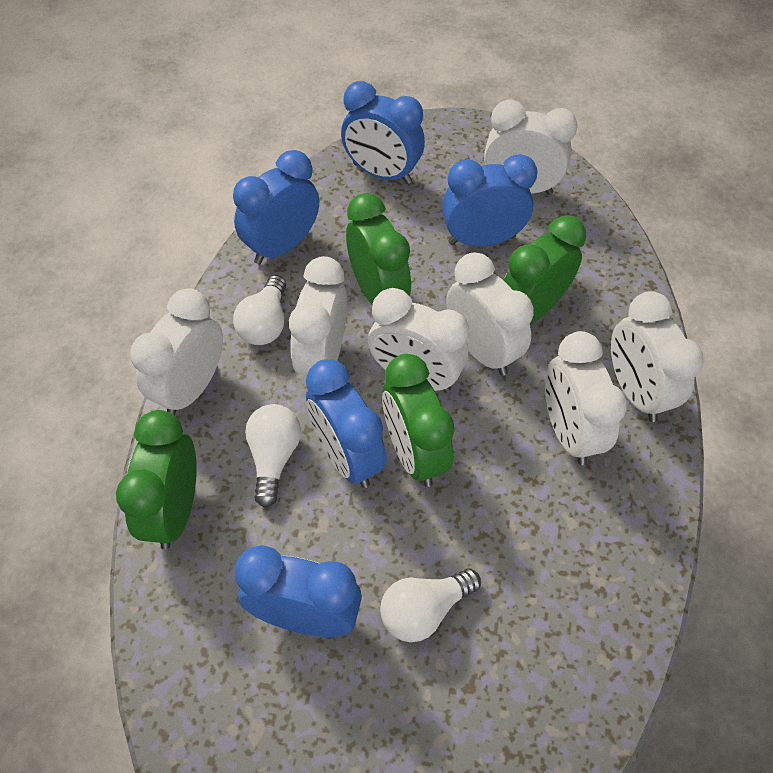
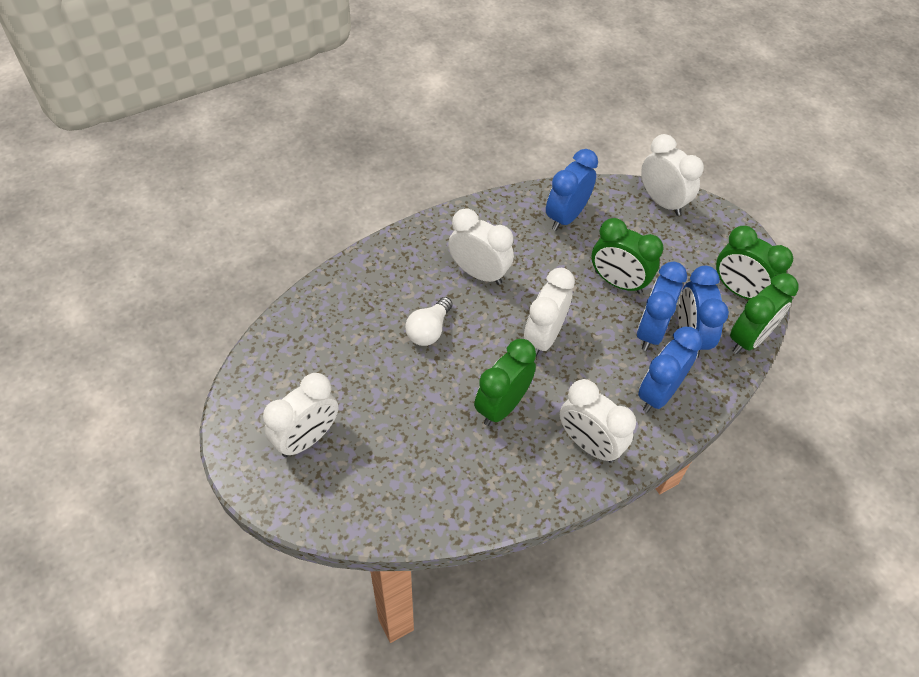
blue clock: 5 -> 4
white clock: 7 -> 5
white light bulb: 3 -> 1

